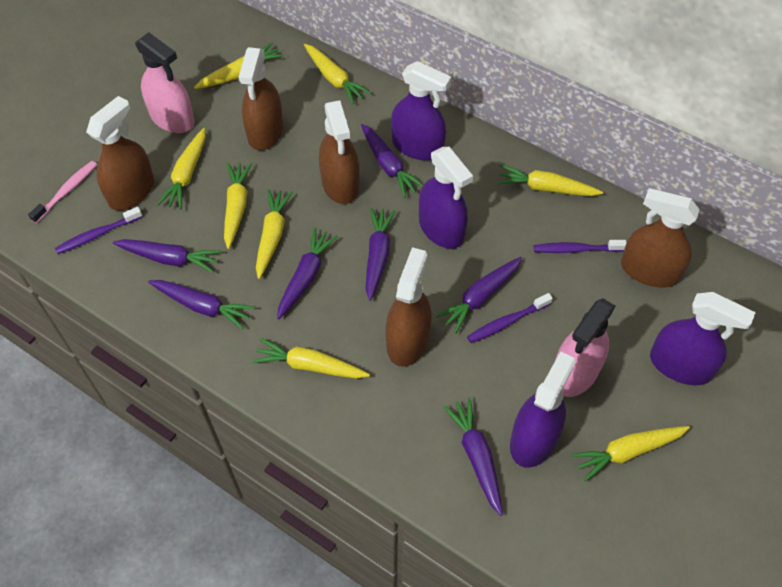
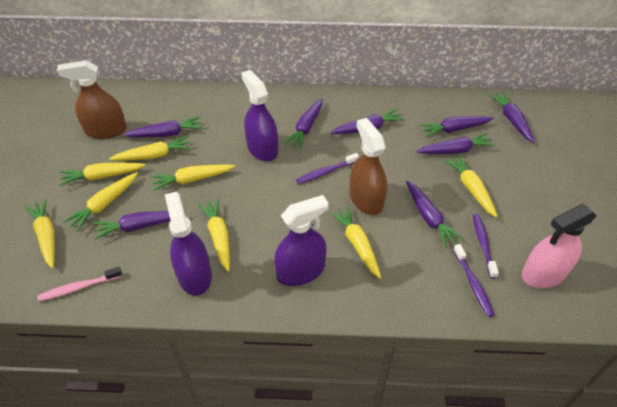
brown spray bottle: 5 -> 2
pink spray bottle: 2 -> 1
purple carrot: 7 -> 8
purple spray bottle: 4 -> 3

